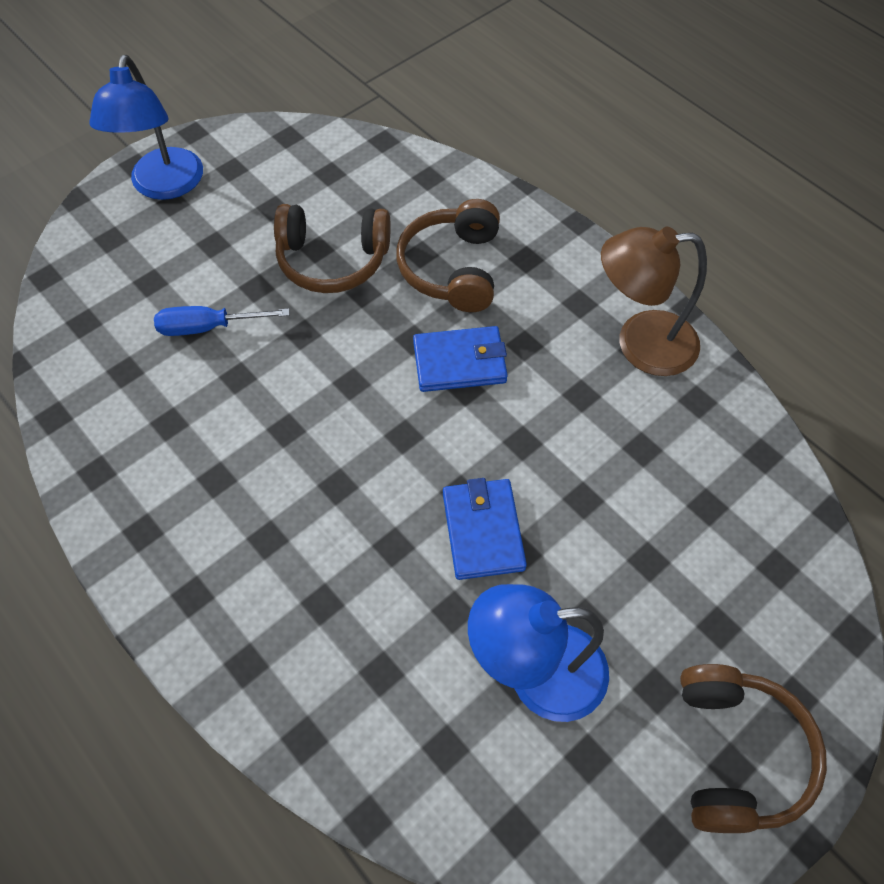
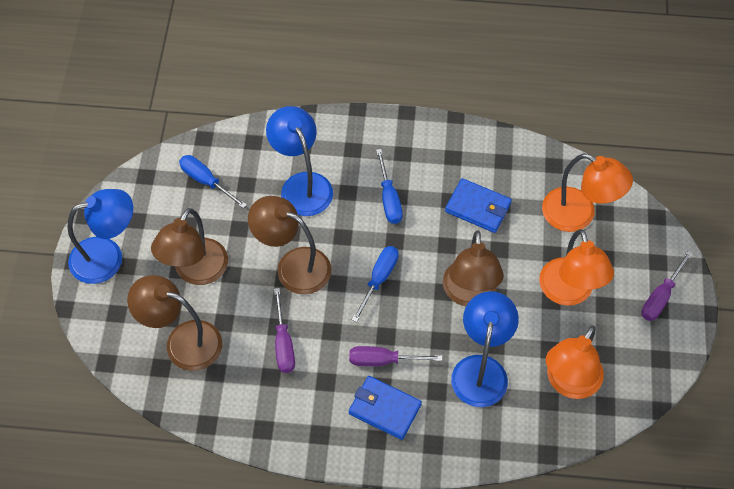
blue lamp: 2 -> 3
blue screwdriver: 1 -> 3
brown headphones: 3 -> 0
brown lamp: 1 -> 4
orange lamp: 0 -> 3
purple screwdriver: 0 -> 3

